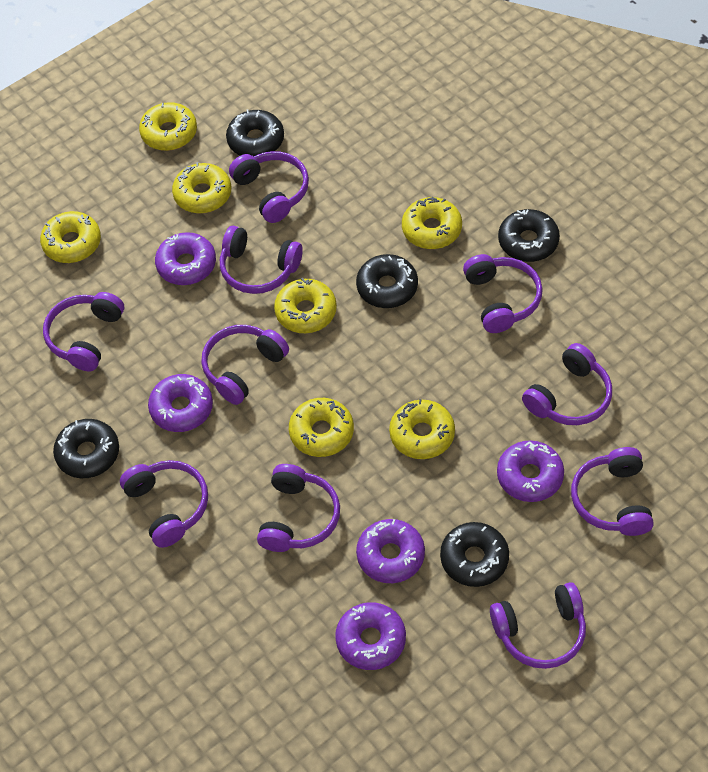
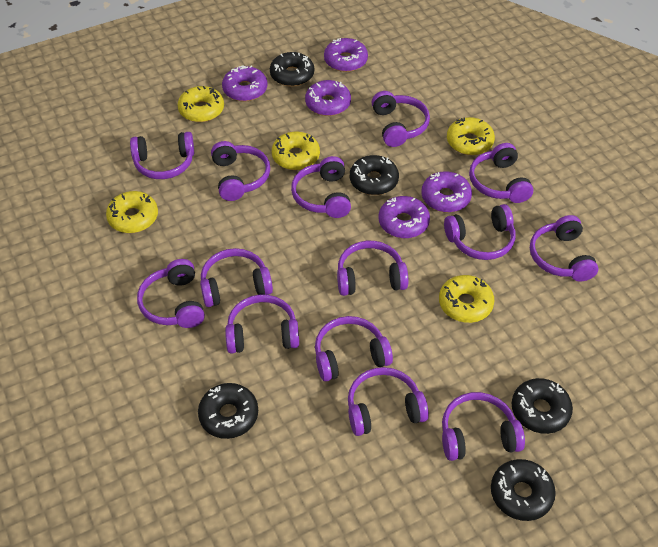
purple headphones: 10 -> 14
yellow donut: 7 -> 5

